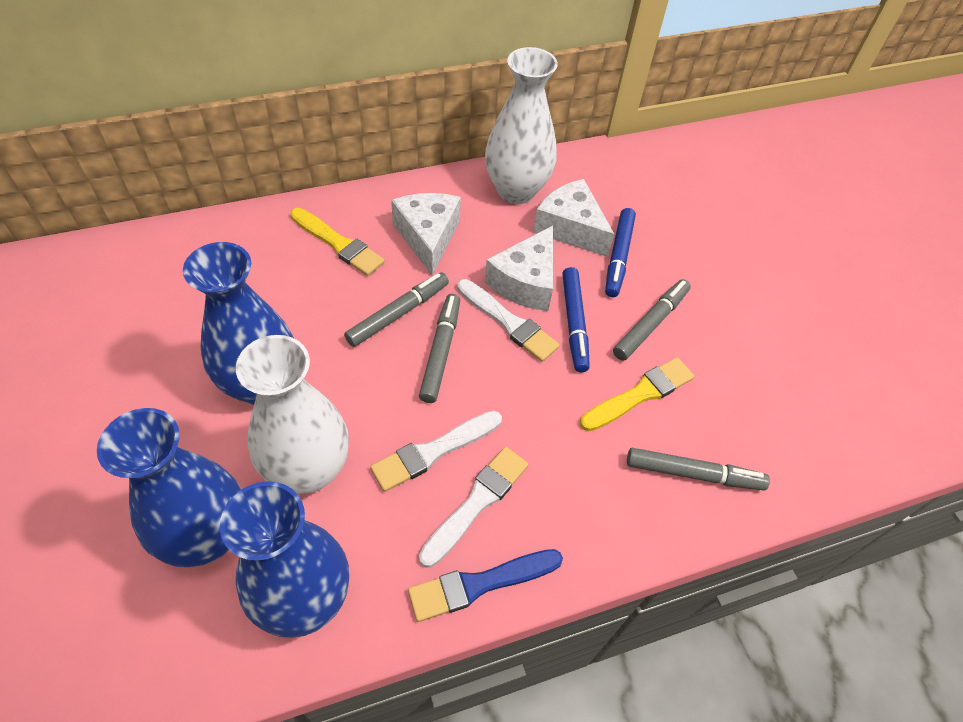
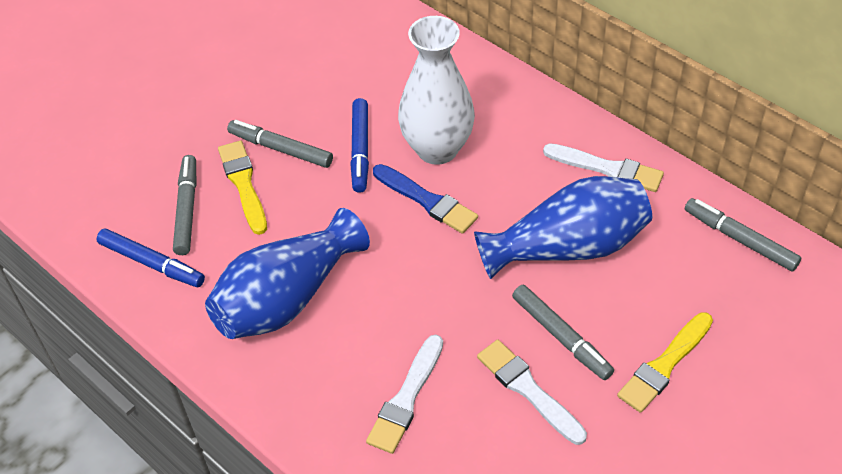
blue vase: 3 -> 2
white cheese: 3 -> 0
white vase: 2 -> 1

